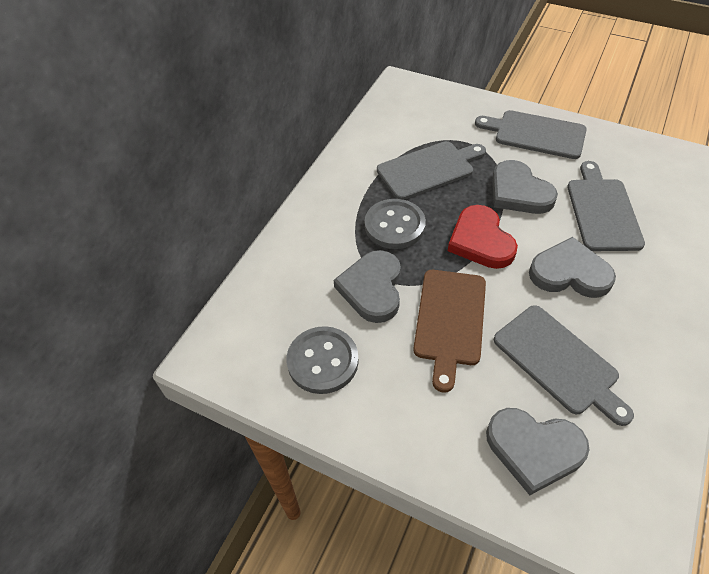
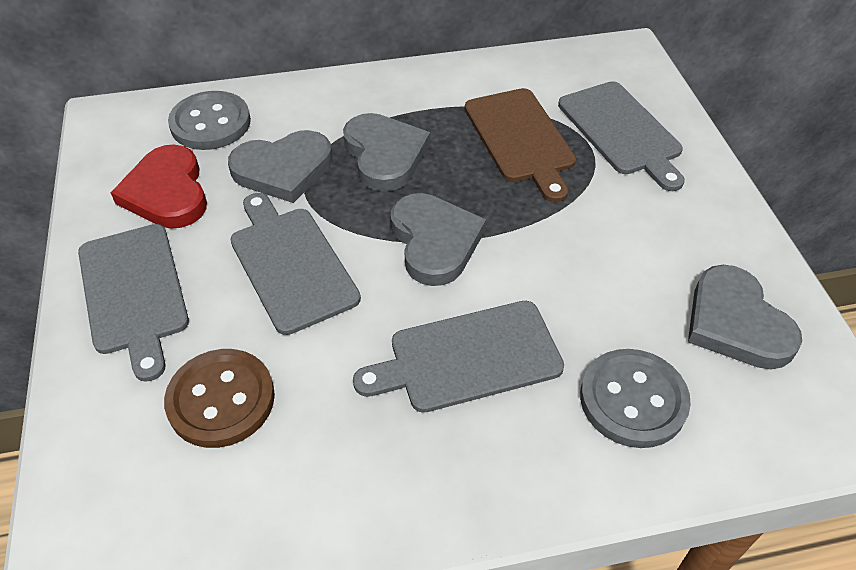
brown button: 0 -> 1

